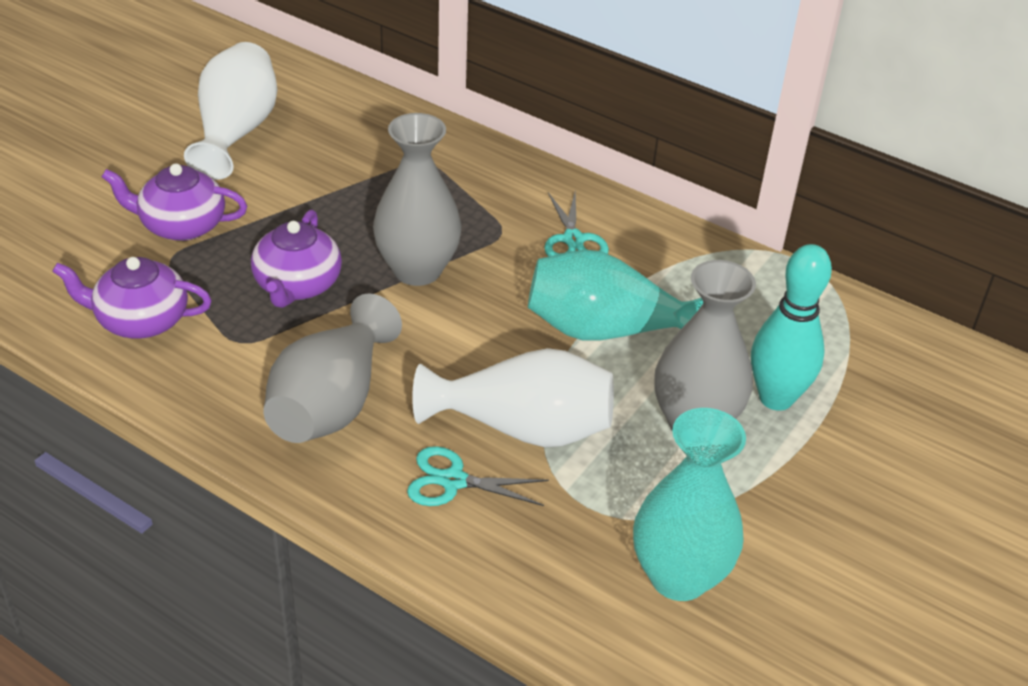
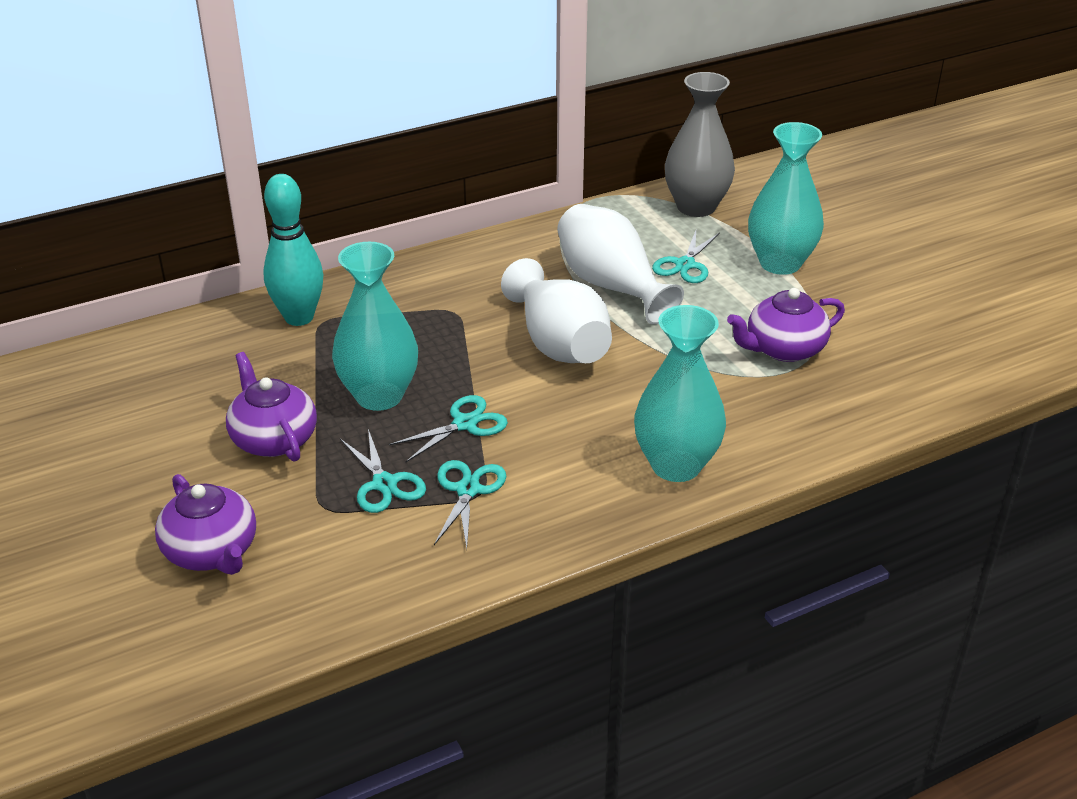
grey vase: 3 -> 1
turquoise scissors: 2 -> 4
turquoise vase: 2 -> 3

